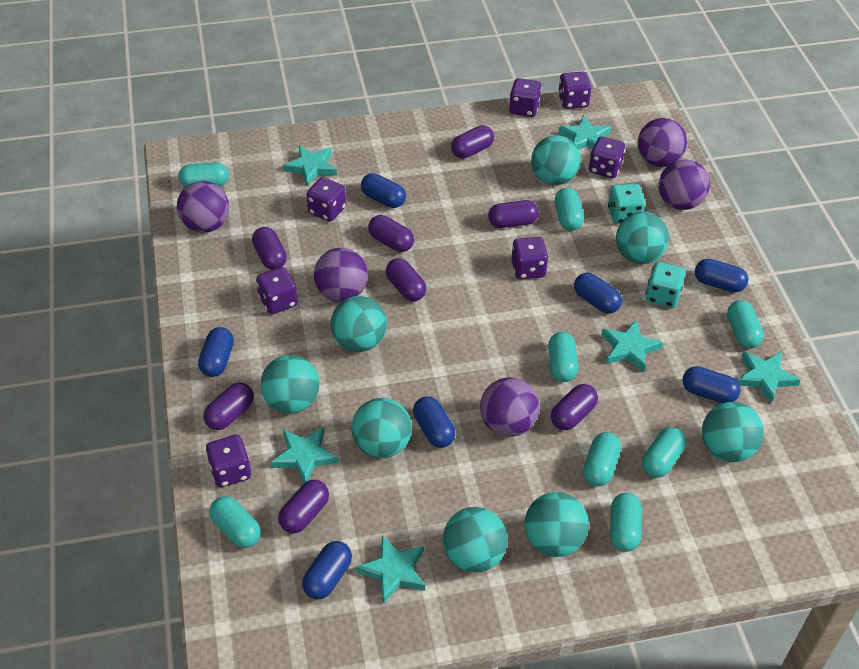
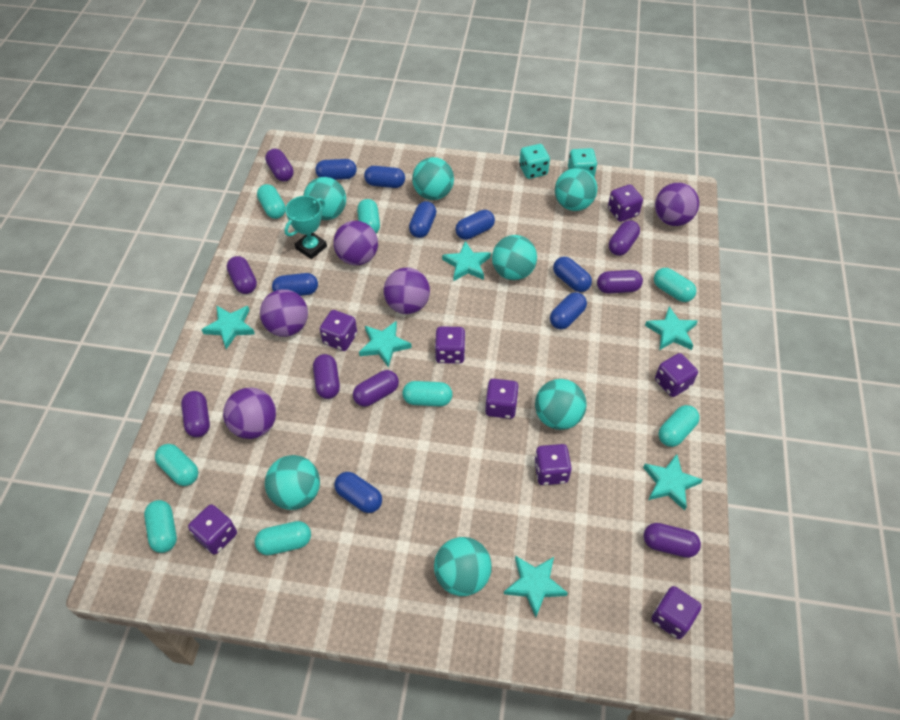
blue capsule: 7 -> 8
purple dice: 7 -> 8
turquoise ball: 8 -> 7
turquoise trophy: 0 -> 1

